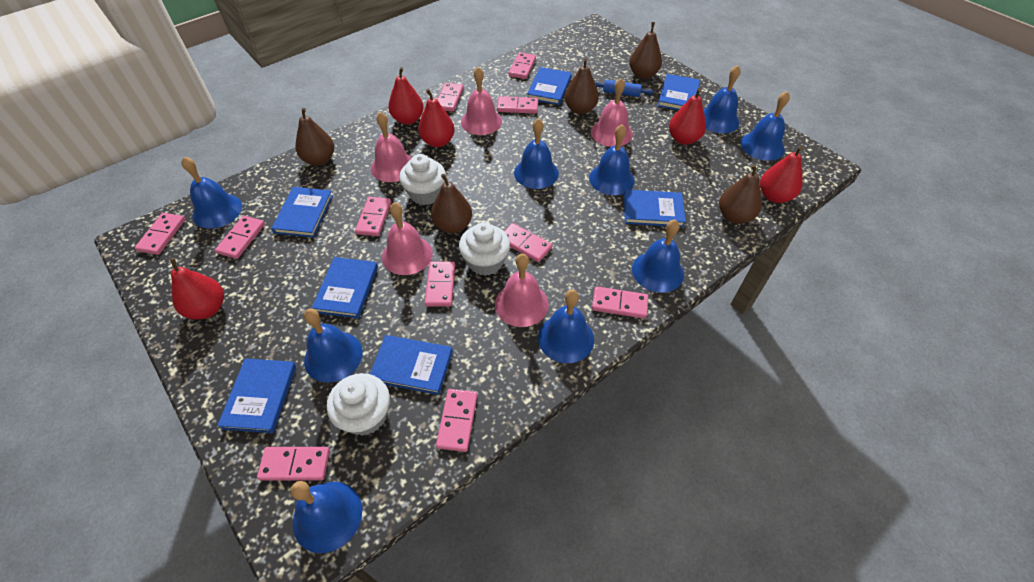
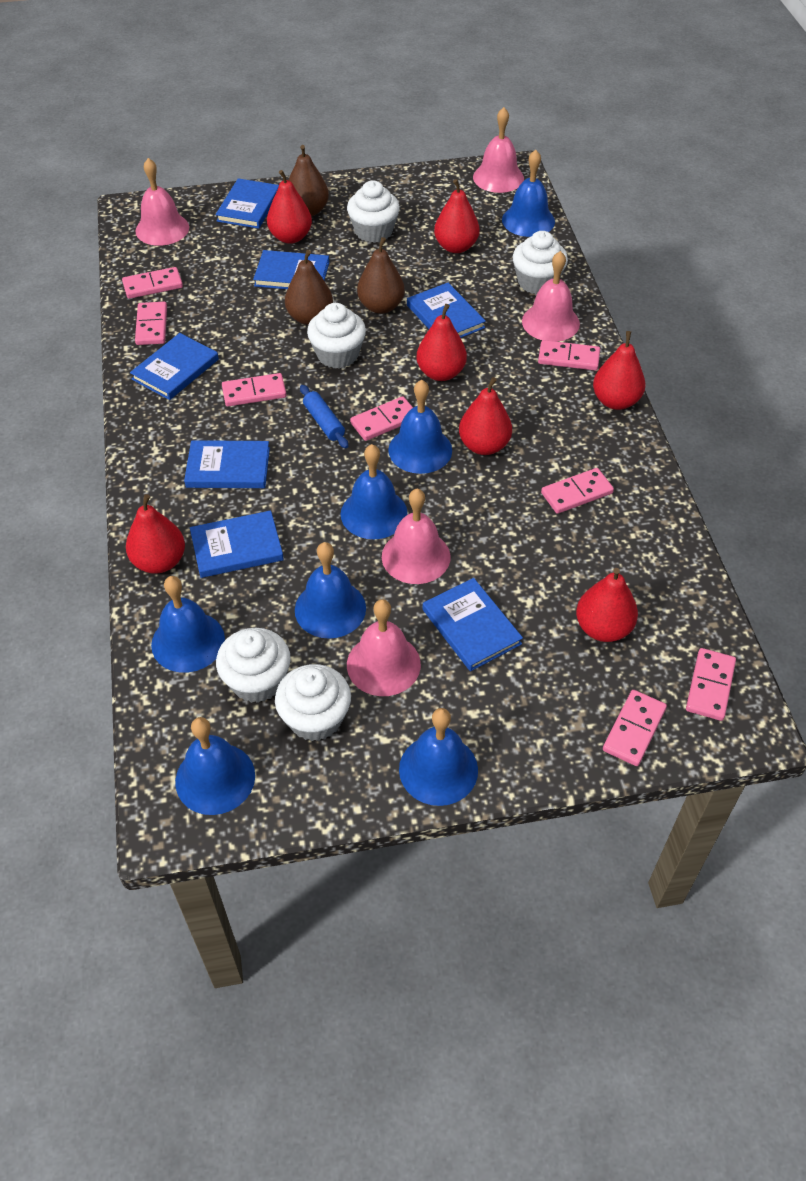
blue bell: 9 -> 7
brown pear: 5 -> 3
pink domino: 11 -> 8
red pear: 5 -> 7
white cupcake: 3 -> 5

